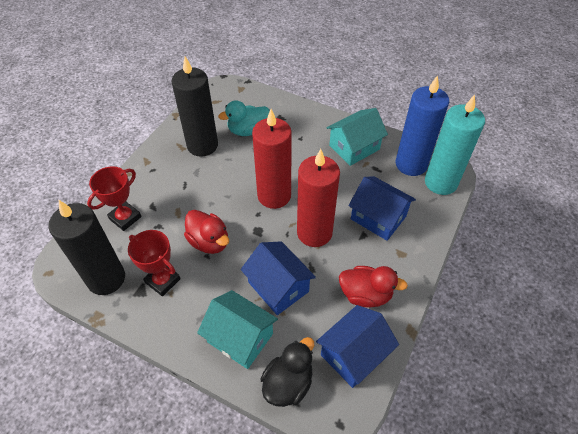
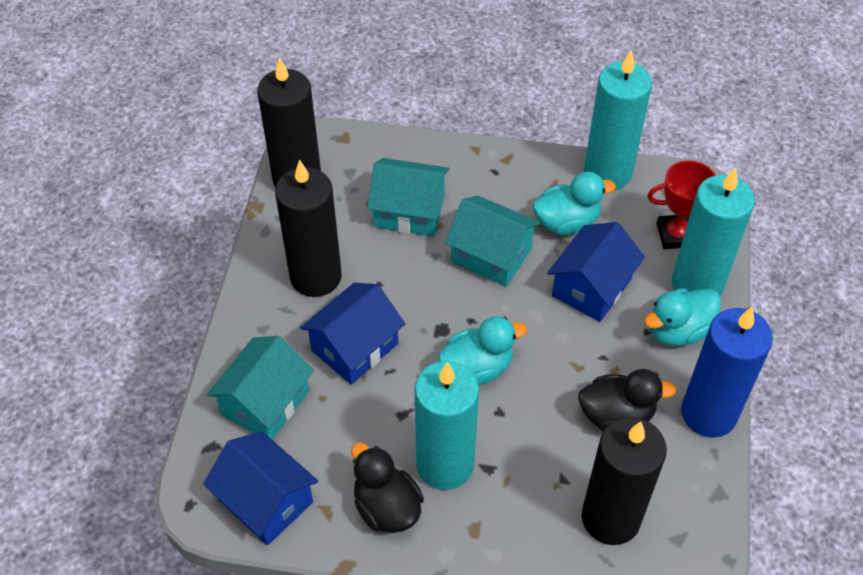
black candle: 2 -> 3
black duck: 1 -> 2
red candle: 2 -> 0
red duck: 2 -> 0
red trophy: 2 -> 1
turquoise candle: 1 -> 3
turquoise duck: 1 -> 3
turquoise house: 2 -> 3

